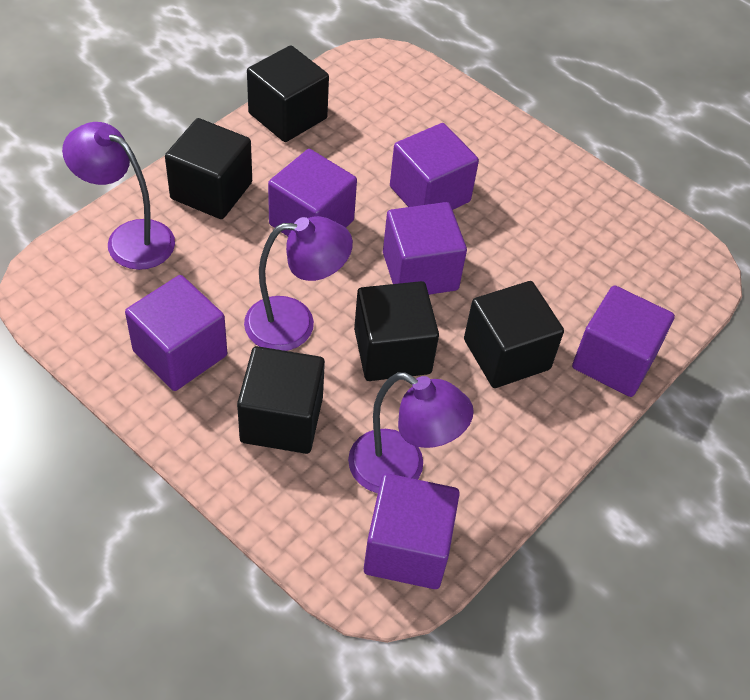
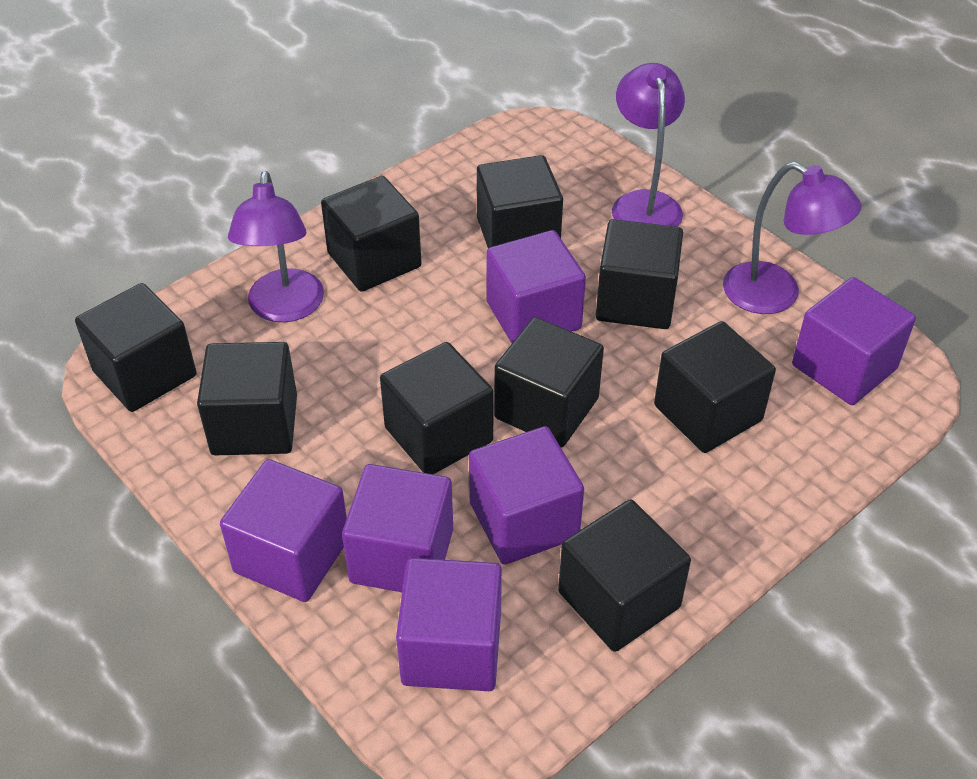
black cube: 5 -> 9

